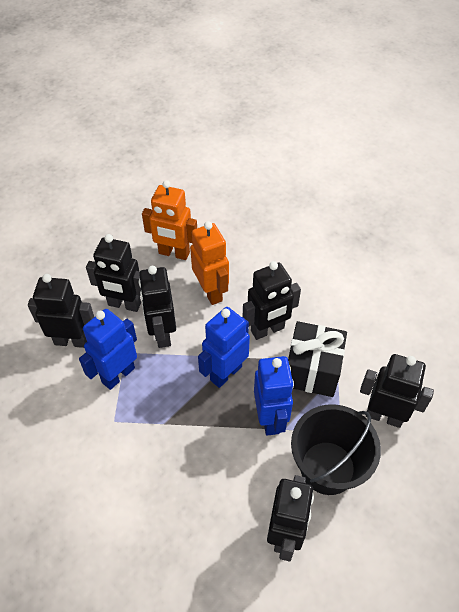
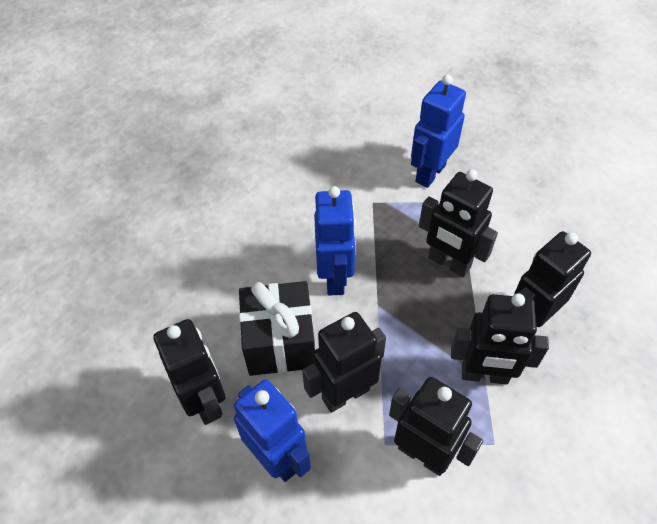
black bucket: 1 -> 0
orange robot: 2 -> 0

